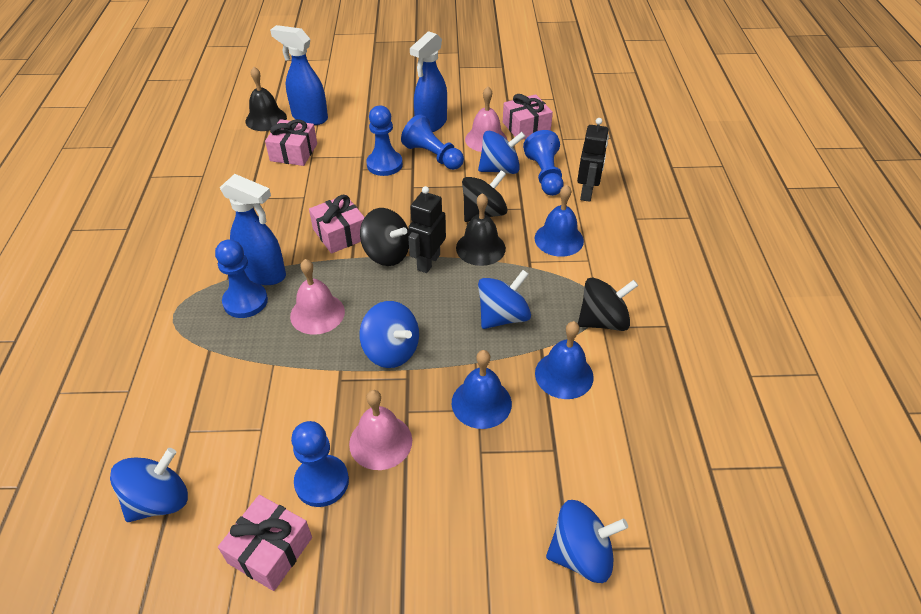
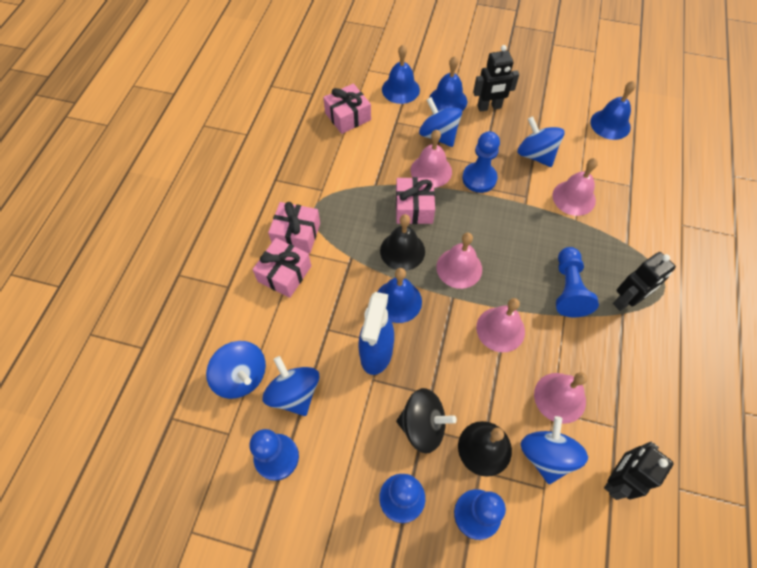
black robot: 2 -> 3
black spinning top: 3 -> 1
blue bell: 3 -> 4
blue spray bottle: 3 -> 1
pink bell: 3 -> 5

